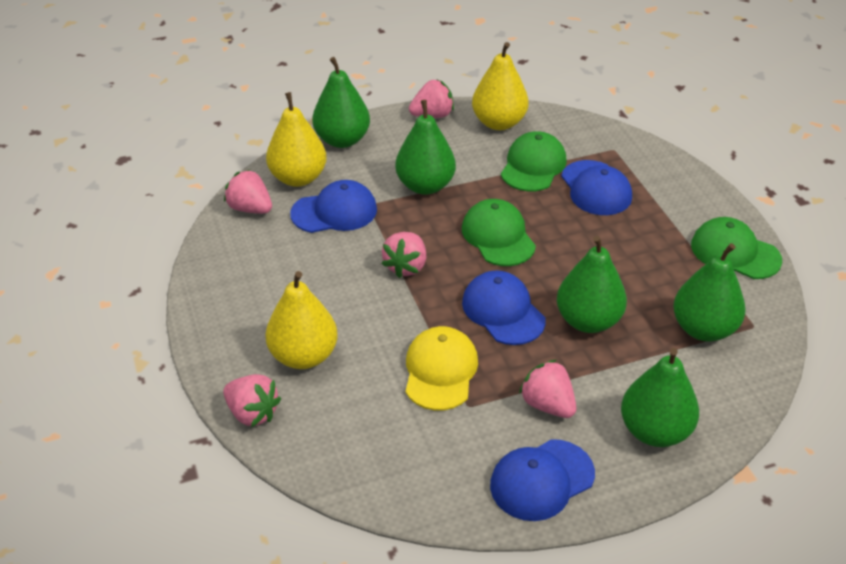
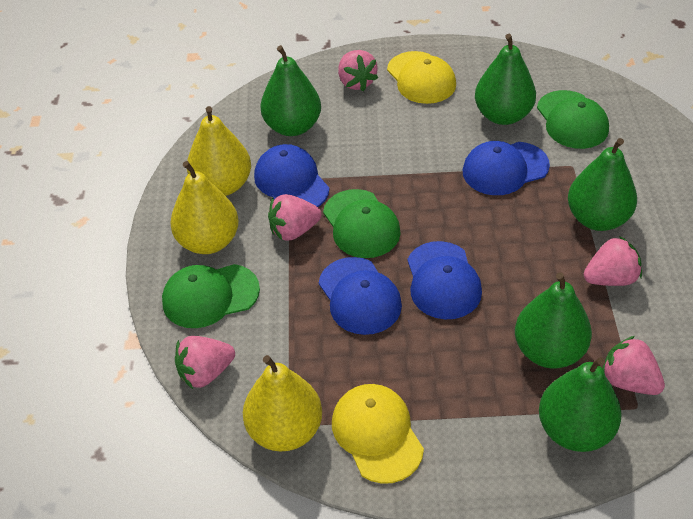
yellow cap: 1 -> 2

